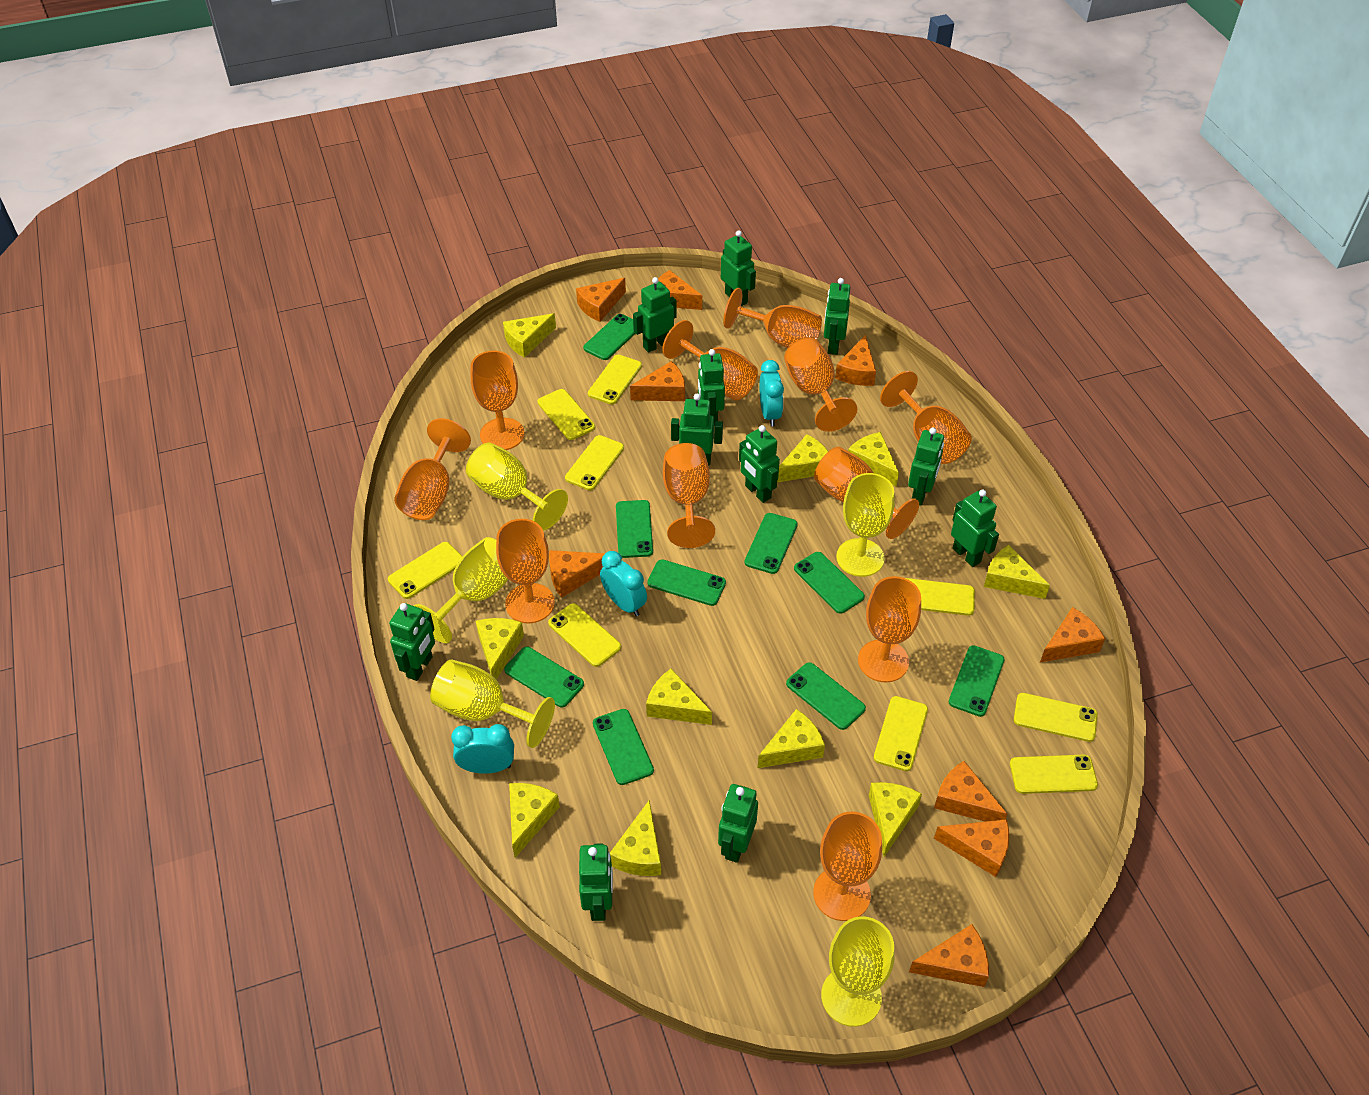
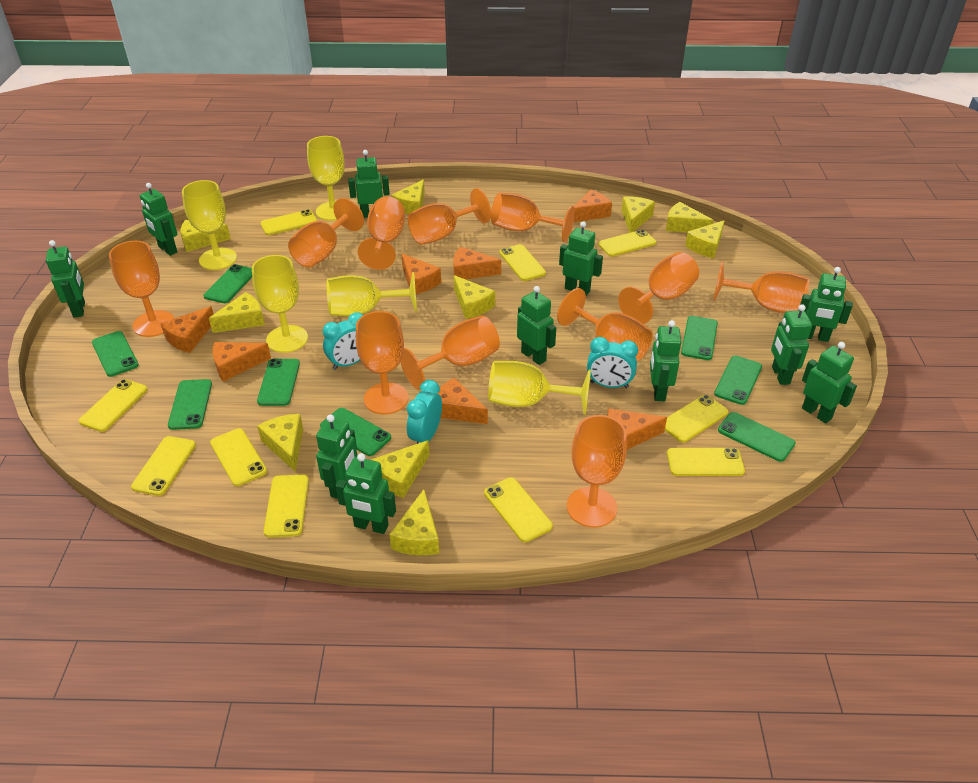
green phone: 9 -> 8
orange cheese: 9 -> 7
yellow phone: 9 -> 10

